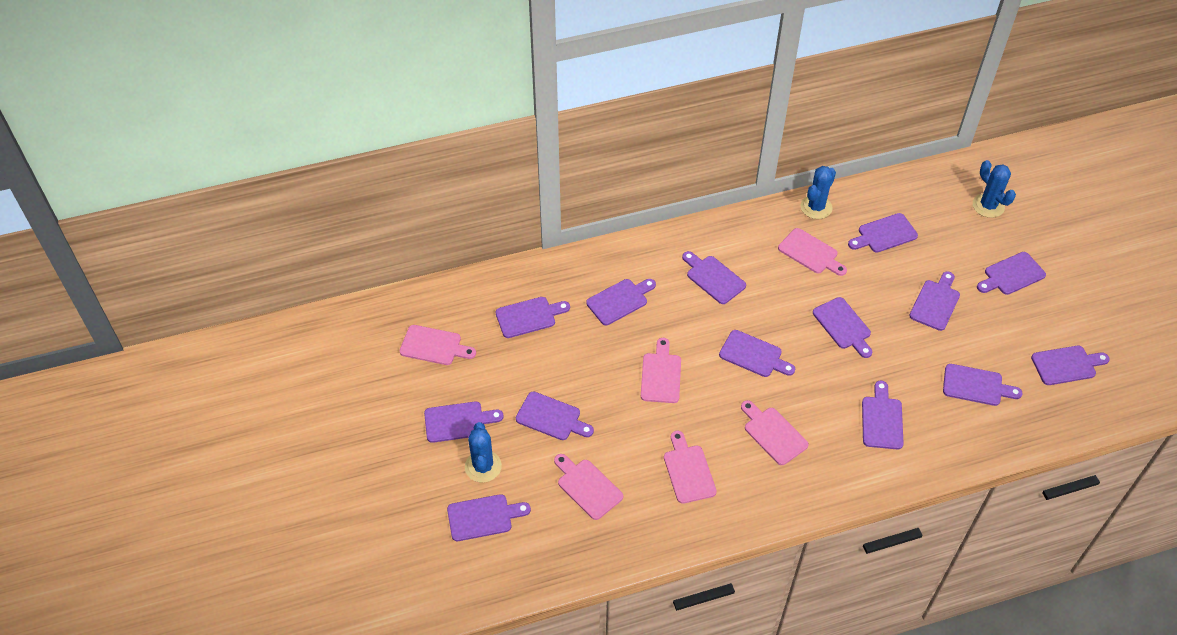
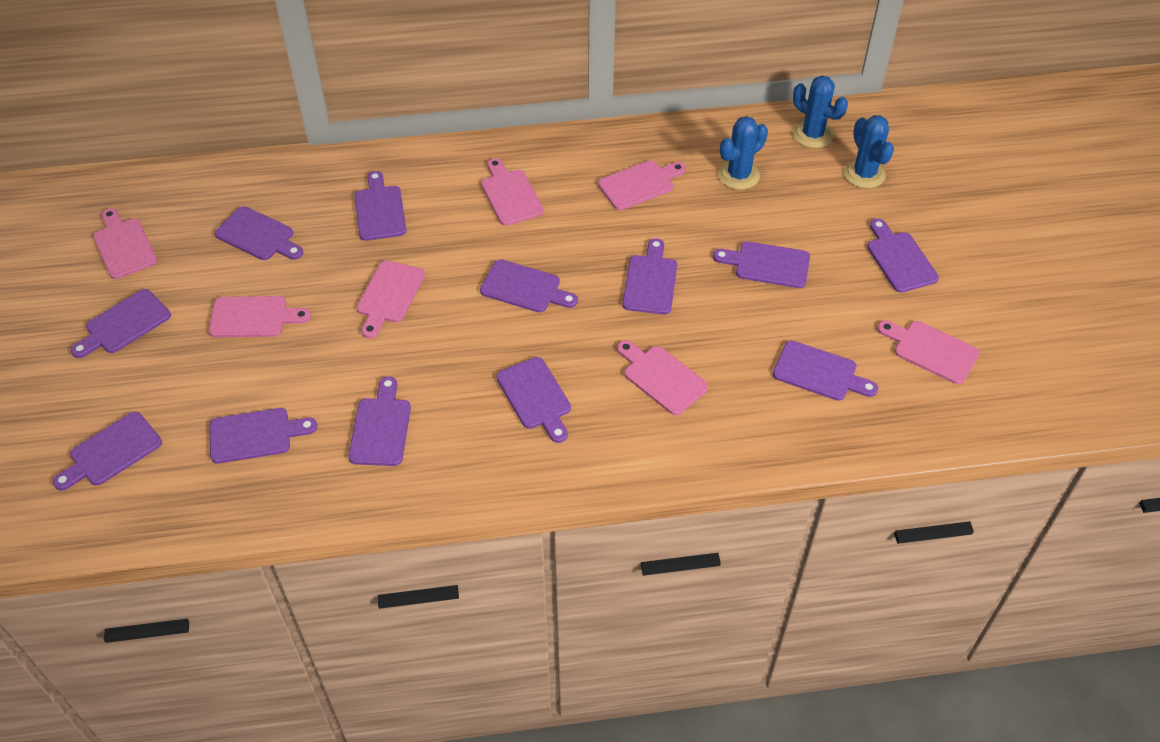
pink cutting board: 6 -> 7
purple cutting board: 14 -> 12

